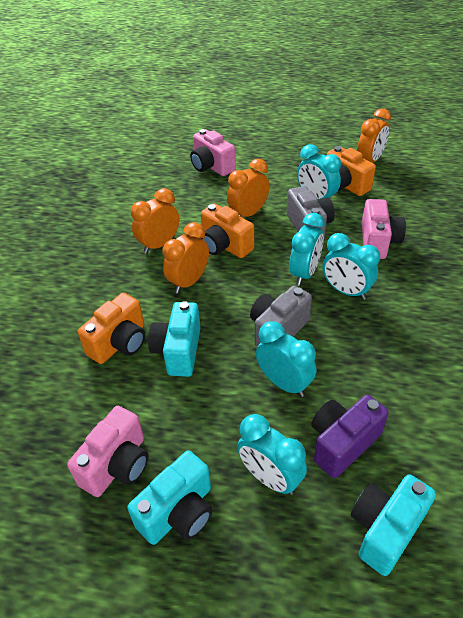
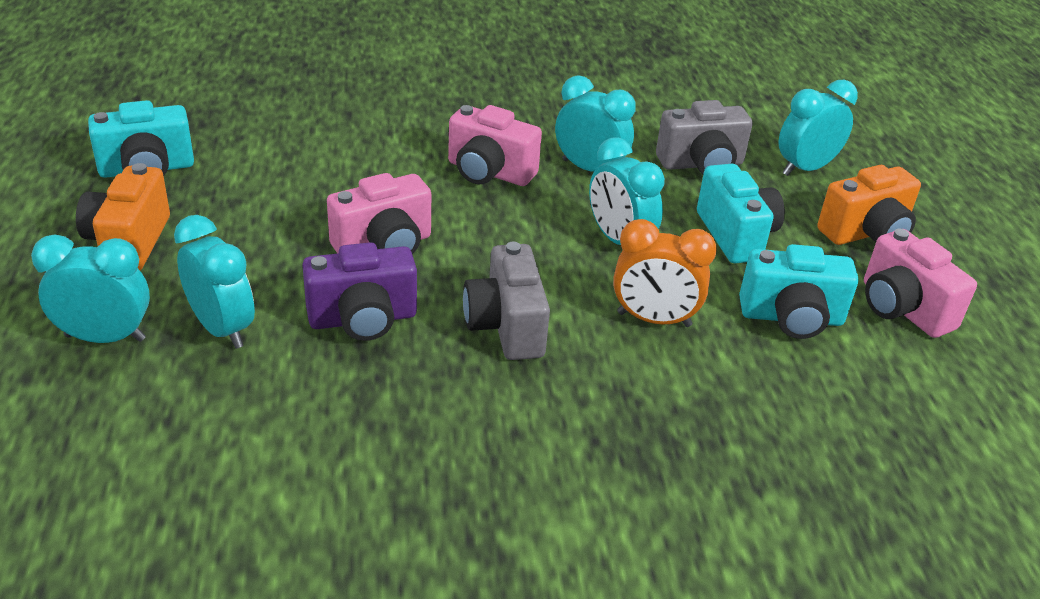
orange camera: 3 -> 2
orange clock: 4 -> 1

